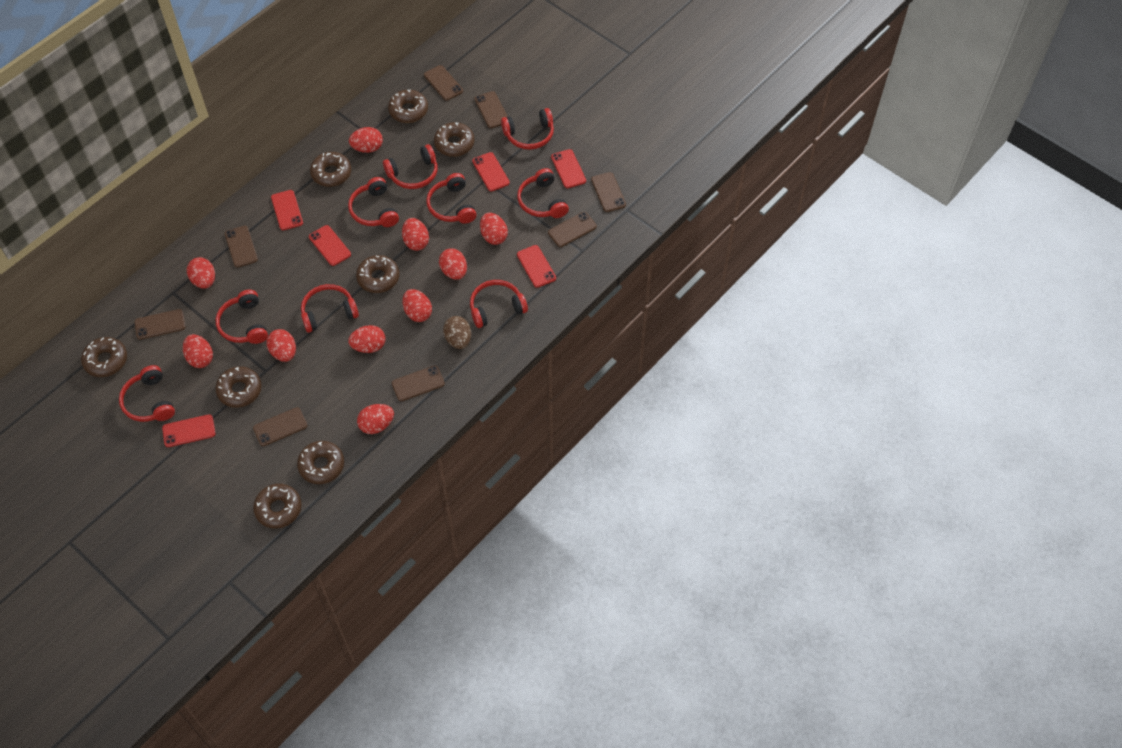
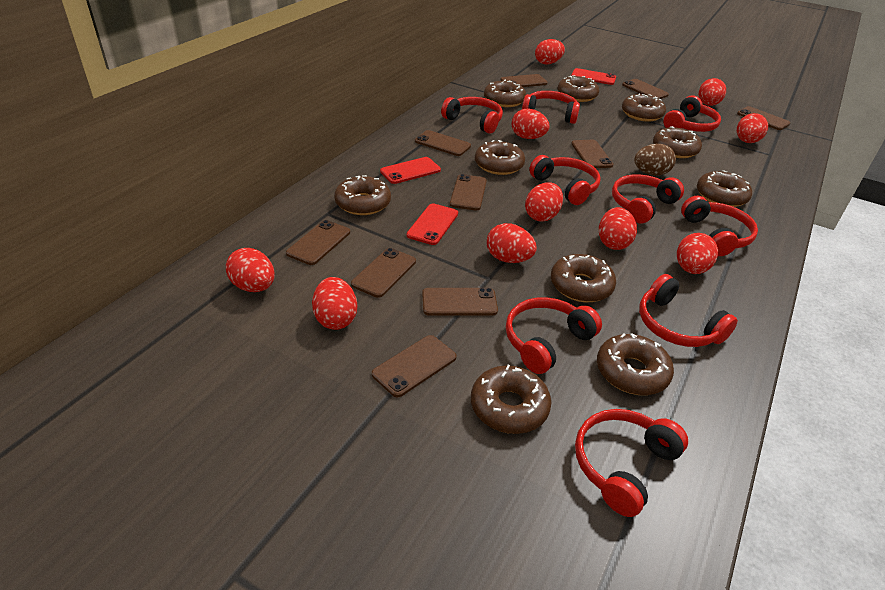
brown donut: 8 -> 10
brown phone: 8 -> 10
red phone: 6 -> 3

